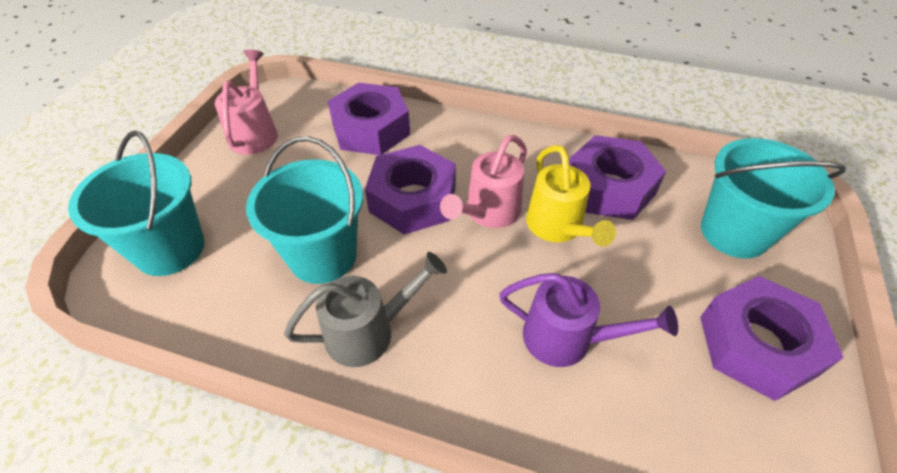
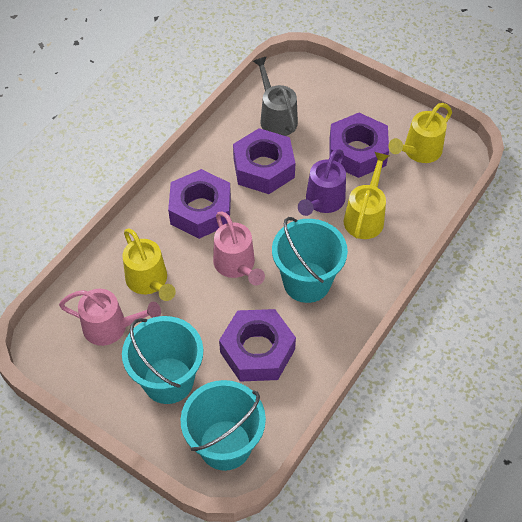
yellow watering can: 1 -> 3

